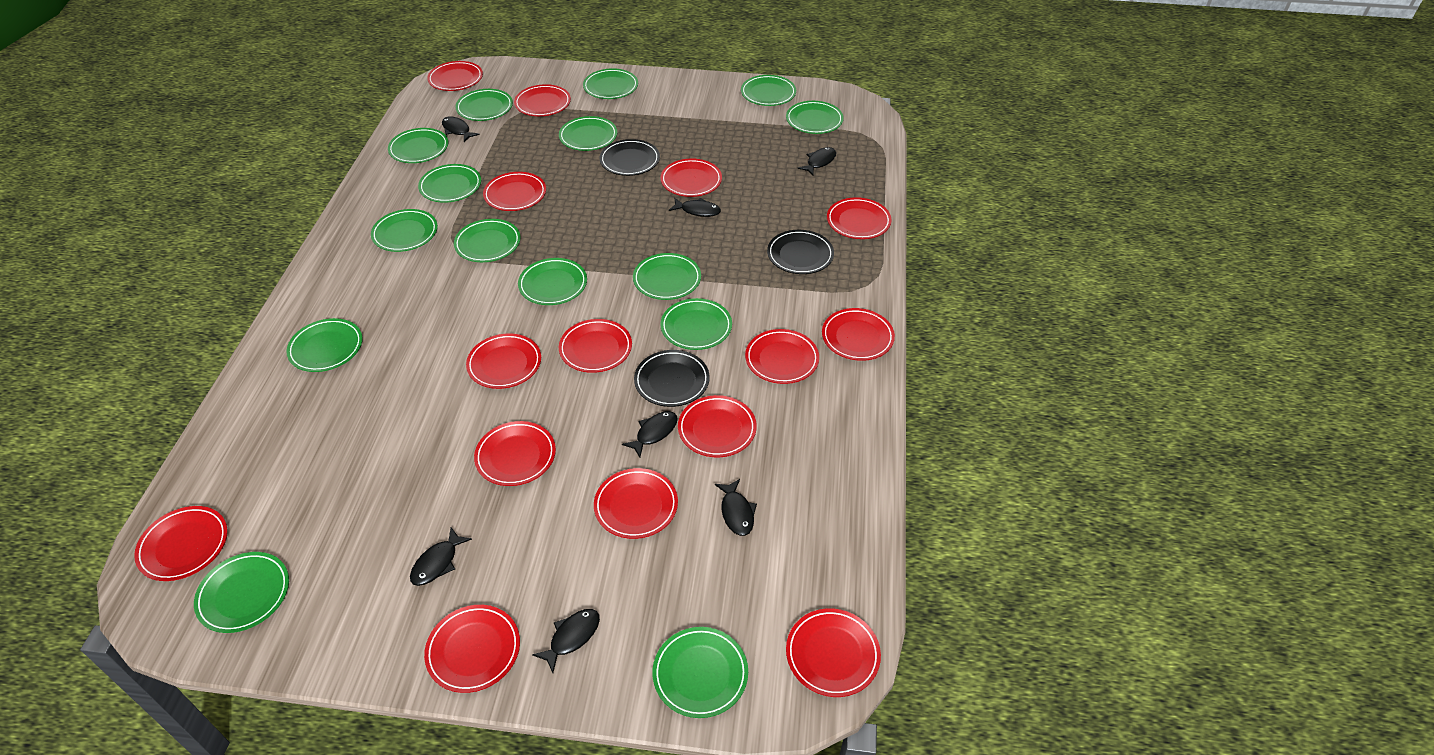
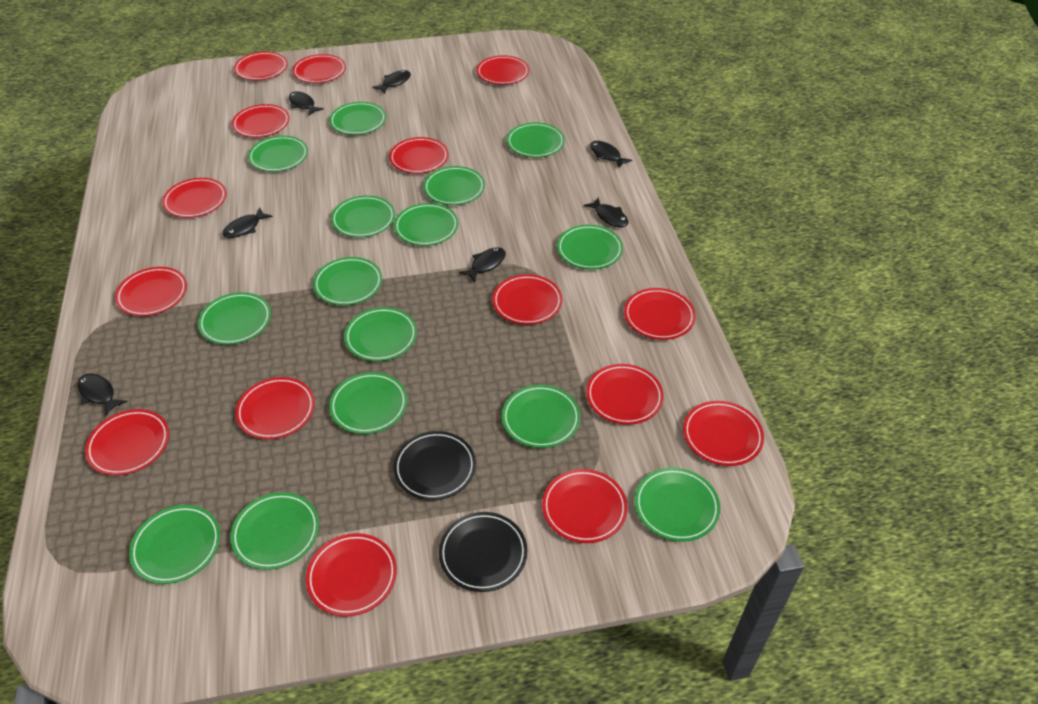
black plate: 3 -> 2

